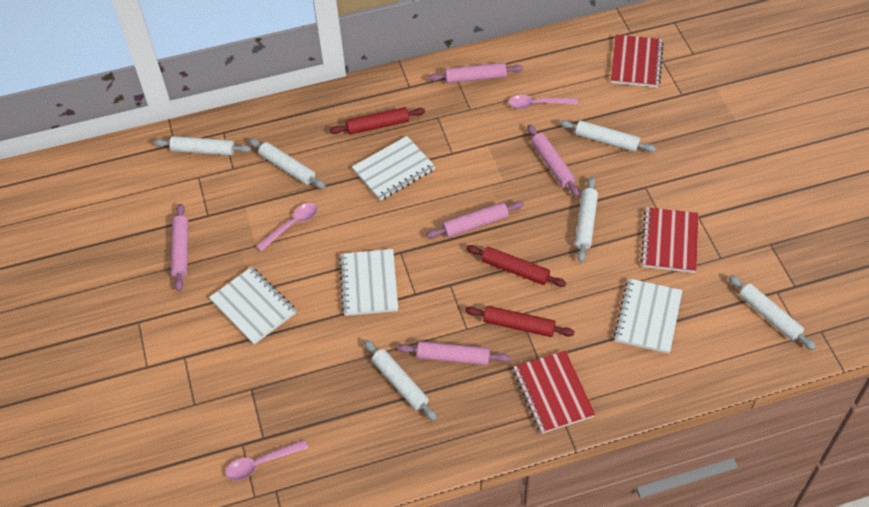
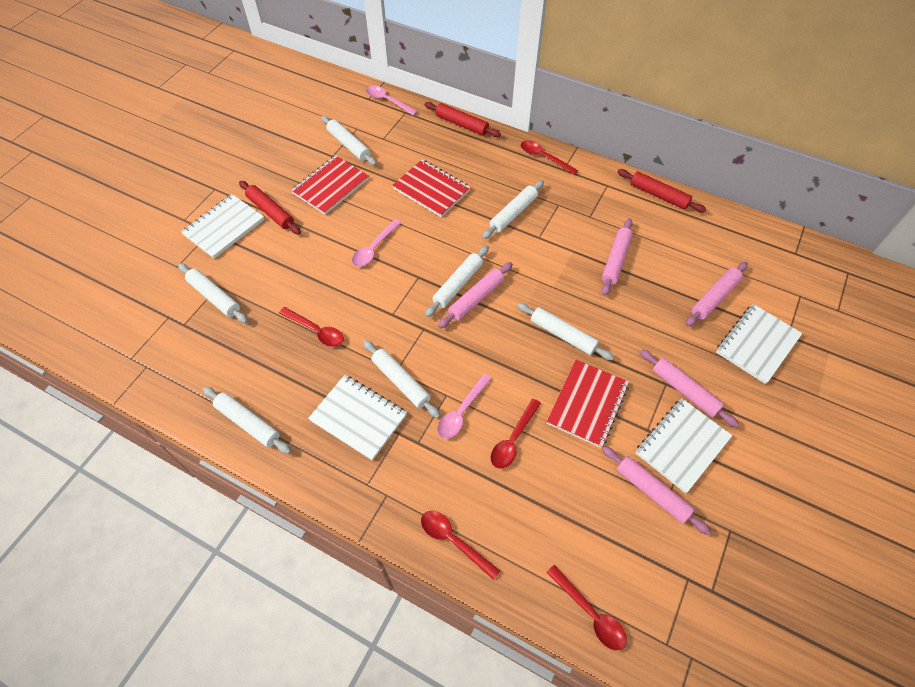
red spoon: 0 -> 5
white rolling pin: 6 -> 7

